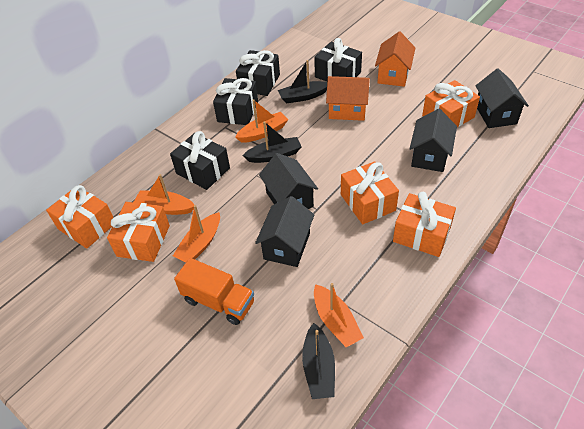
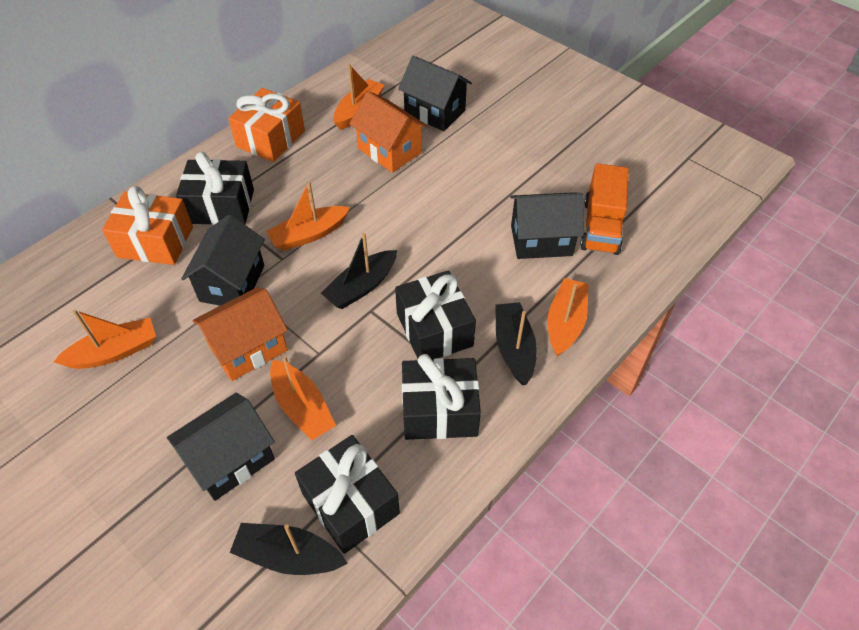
orange boat: 4 -> 5
orange gift: 5 -> 2

